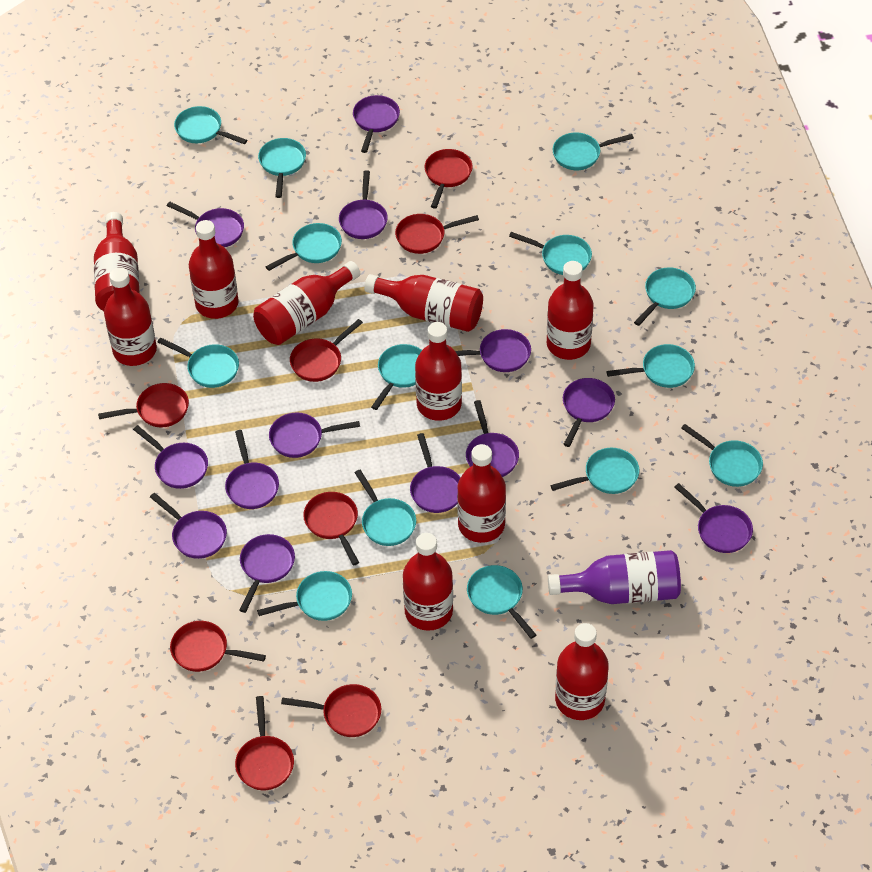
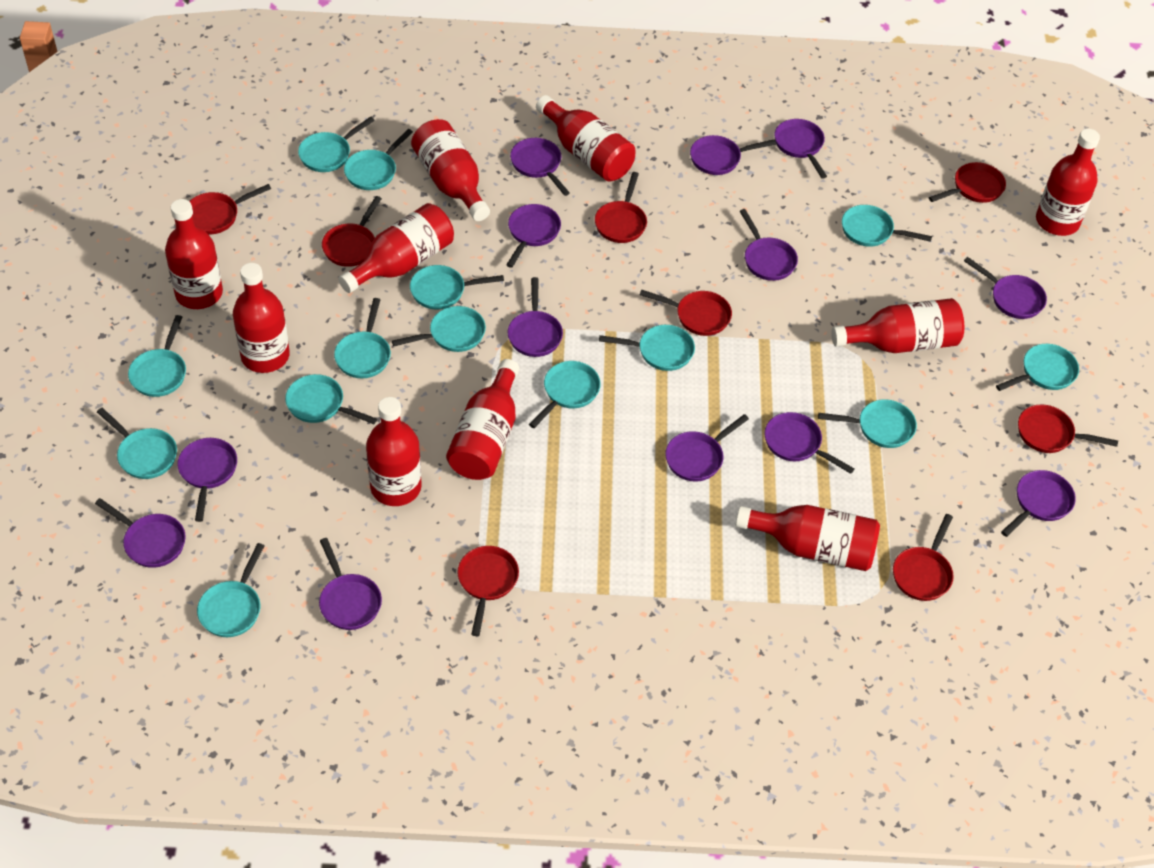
purple bottle: 1 -> 0

